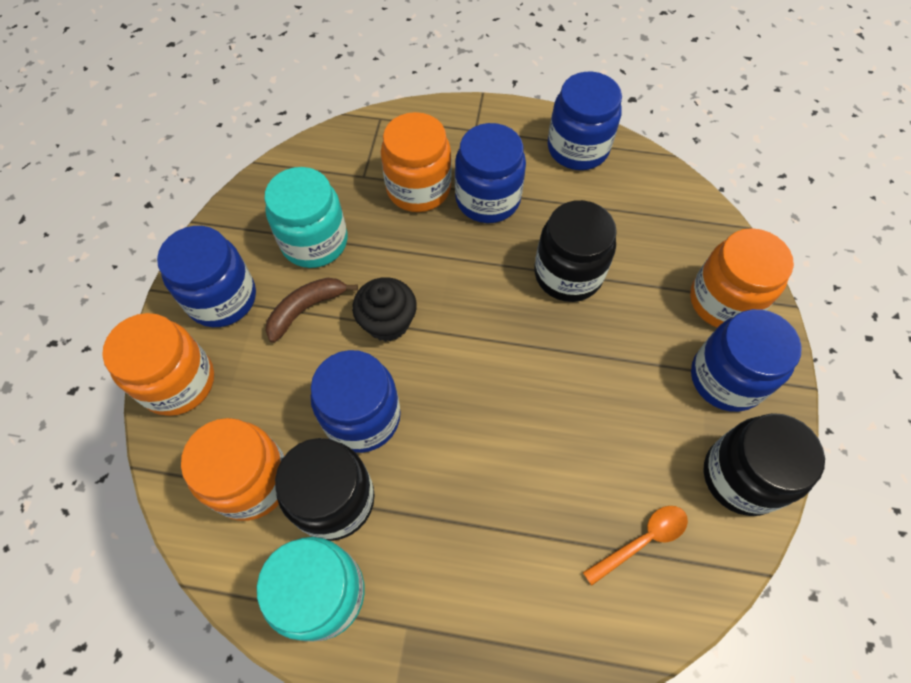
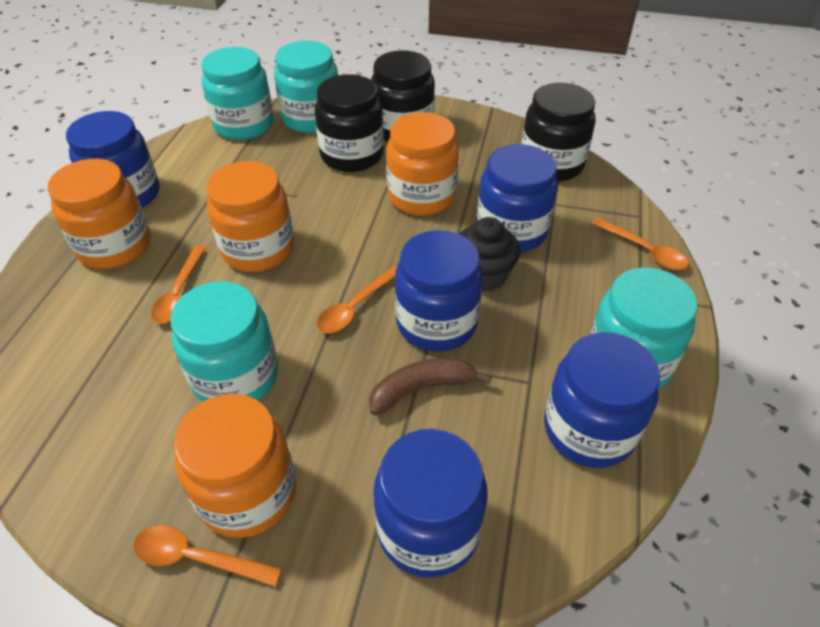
orange spoon: 1 -> 4
turquoise jar: 2 -> 4

